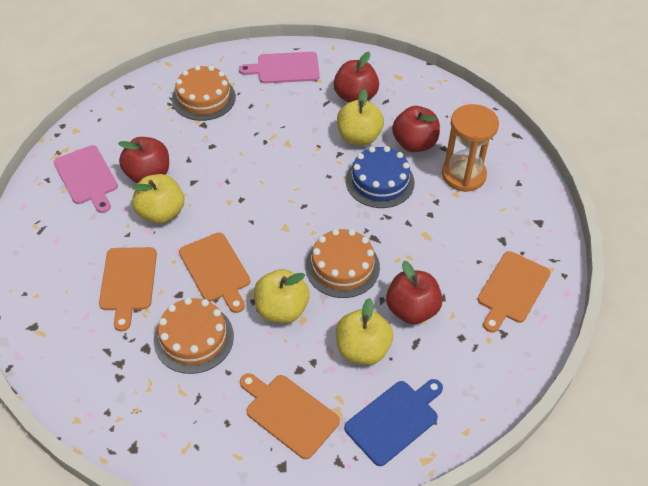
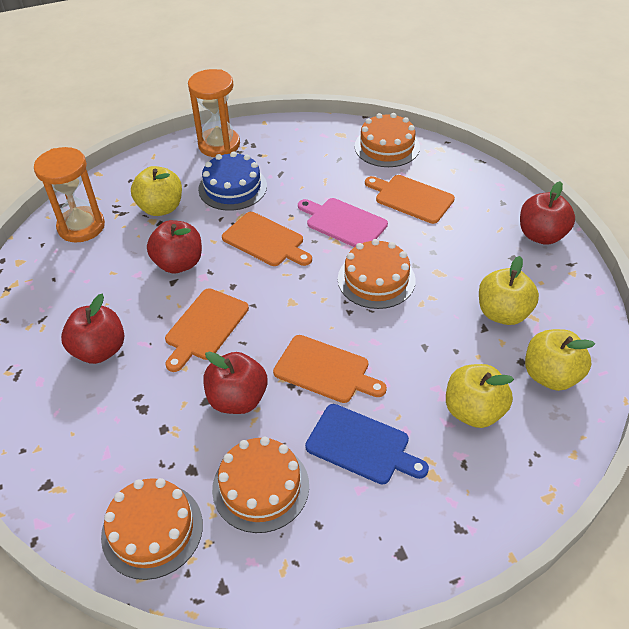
orange cake: 3 -> 4
orange hourglass: 1 -> 2
pink cutting board: 2 -> 1

